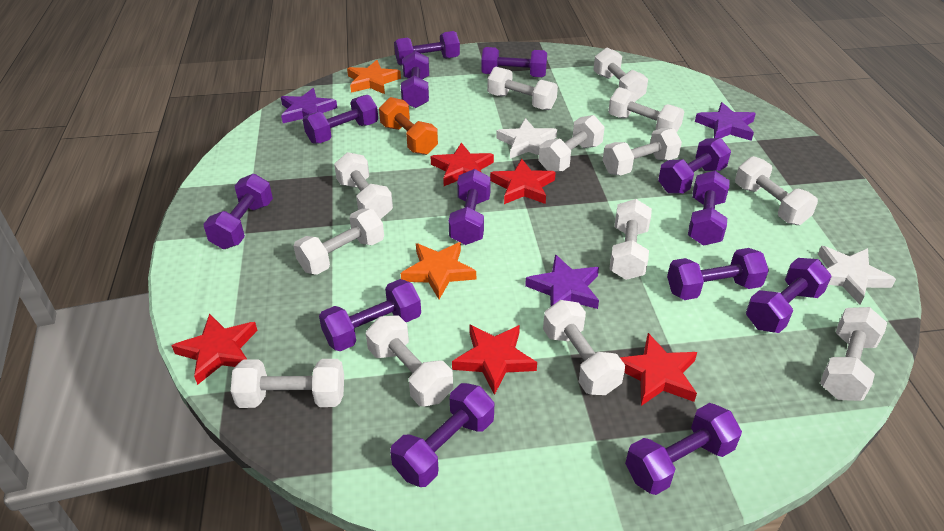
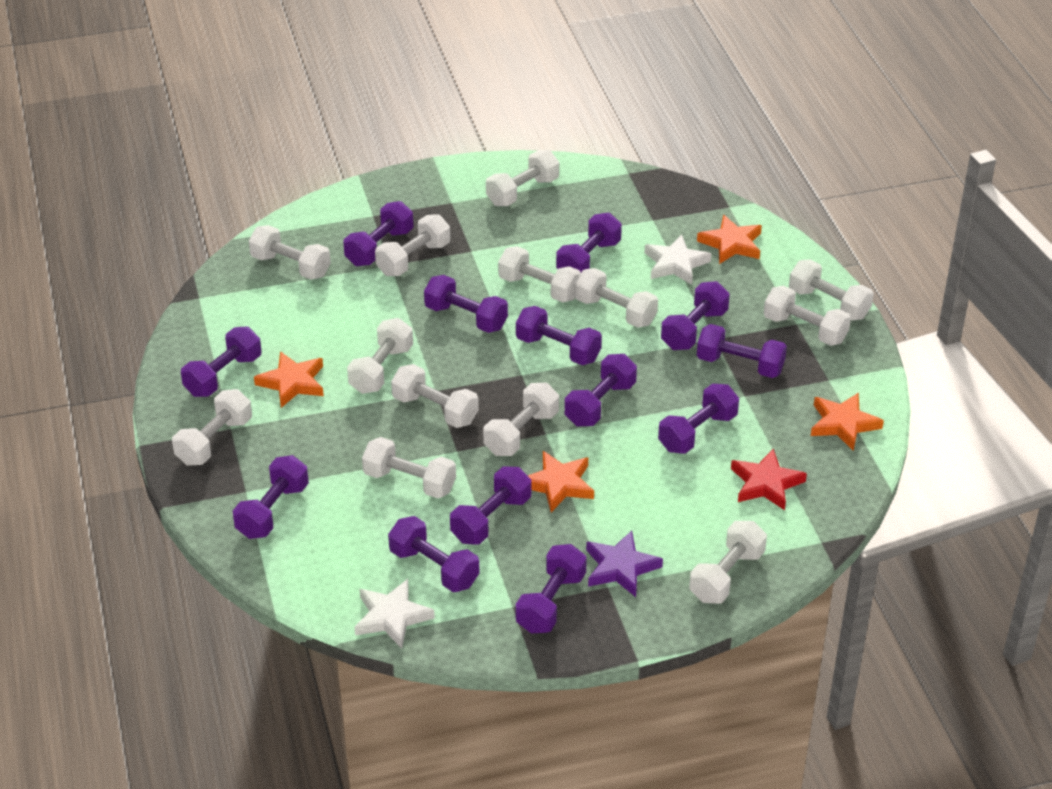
orange dumbbell: 1 -> 0
orange star: 2 -> 4
purple star: 3 -> 1
red star: 5 -> 1

